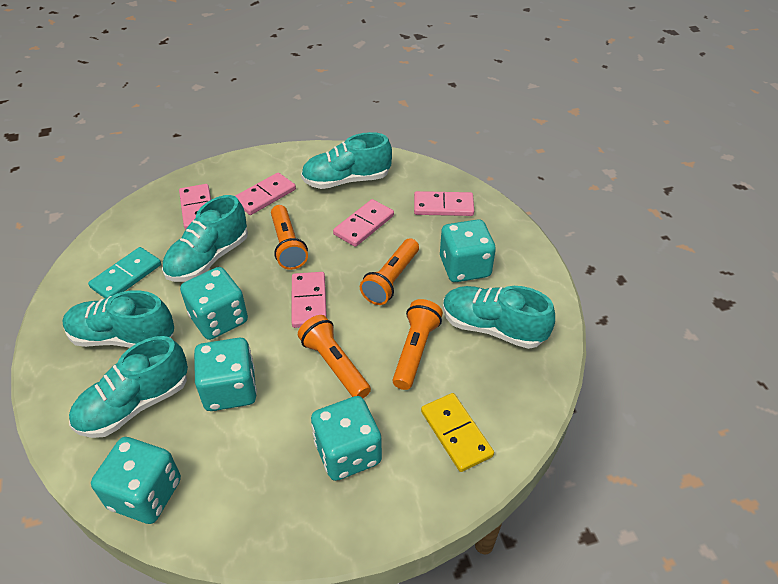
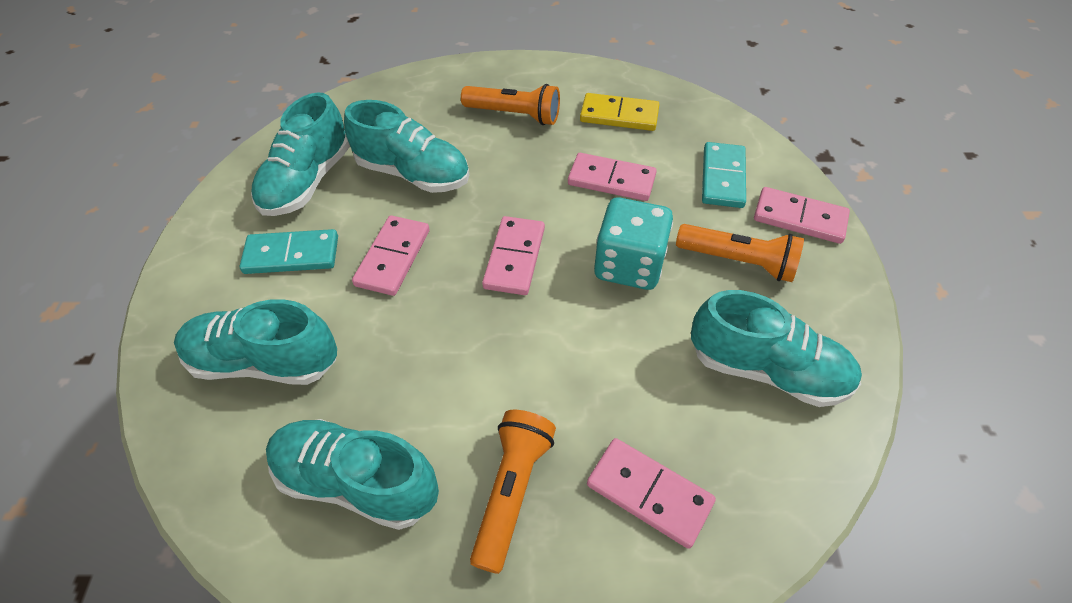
orange flashlight: 4 -> 3
turquoise dice: 5 -> 1
turquoise domino: 1 -> 2

